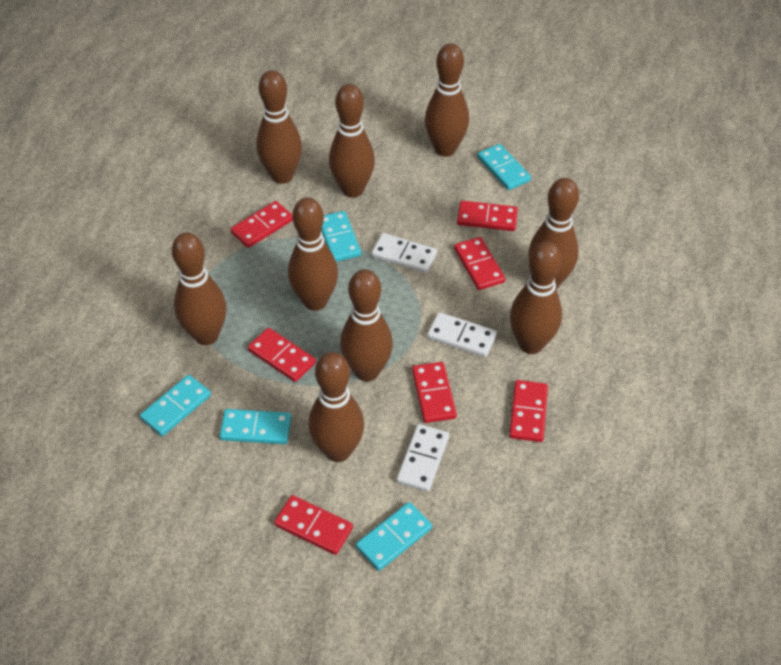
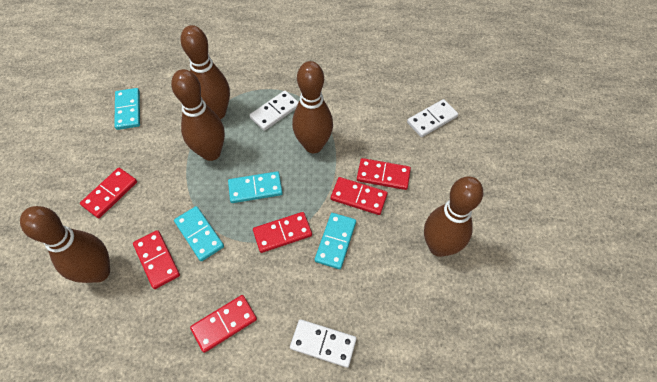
brown bowling pin: 9 -> 5
red domino: 7 -> 6
turquoise domino: 5 -> 4

